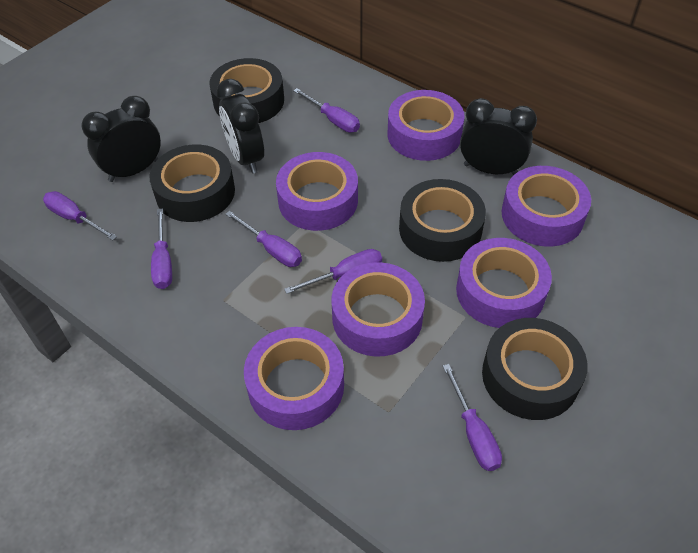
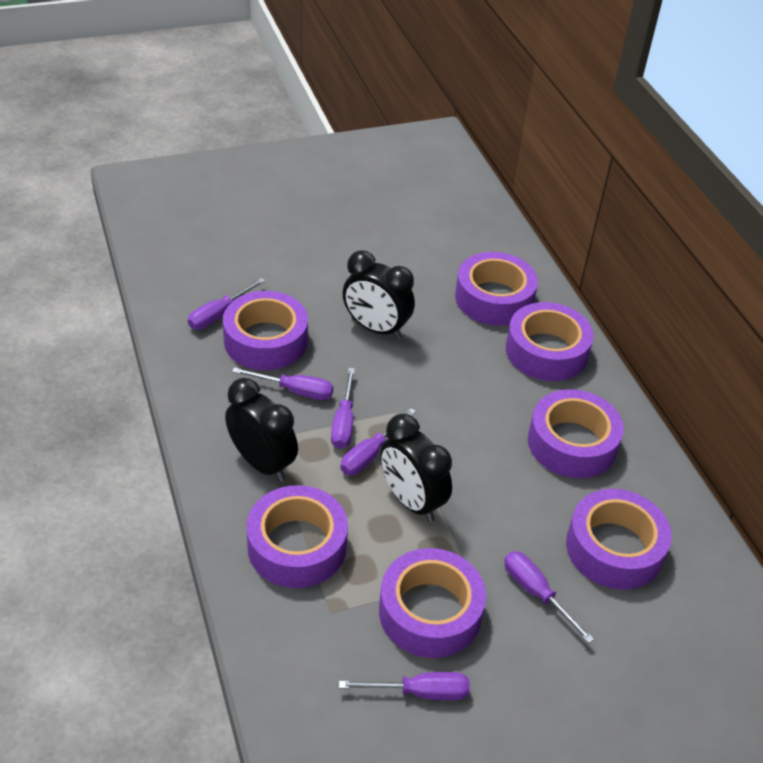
black tape: 4 -> 0
purple tape: 6 -> 7

